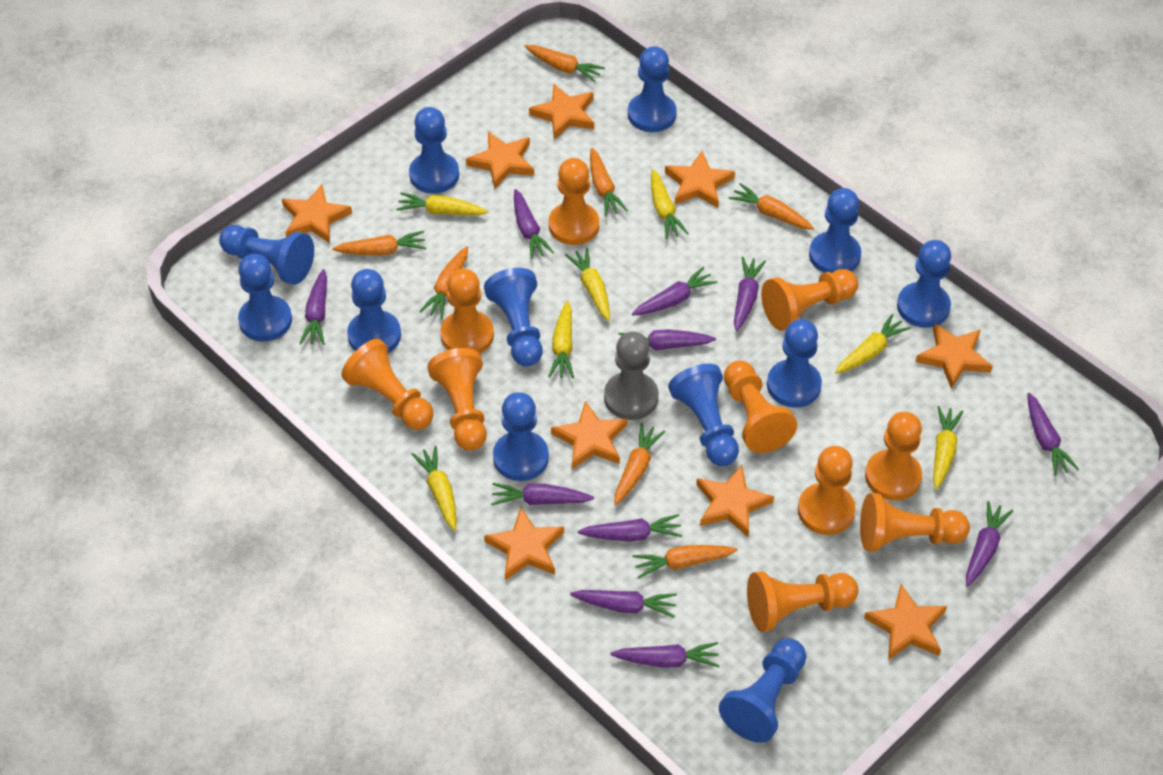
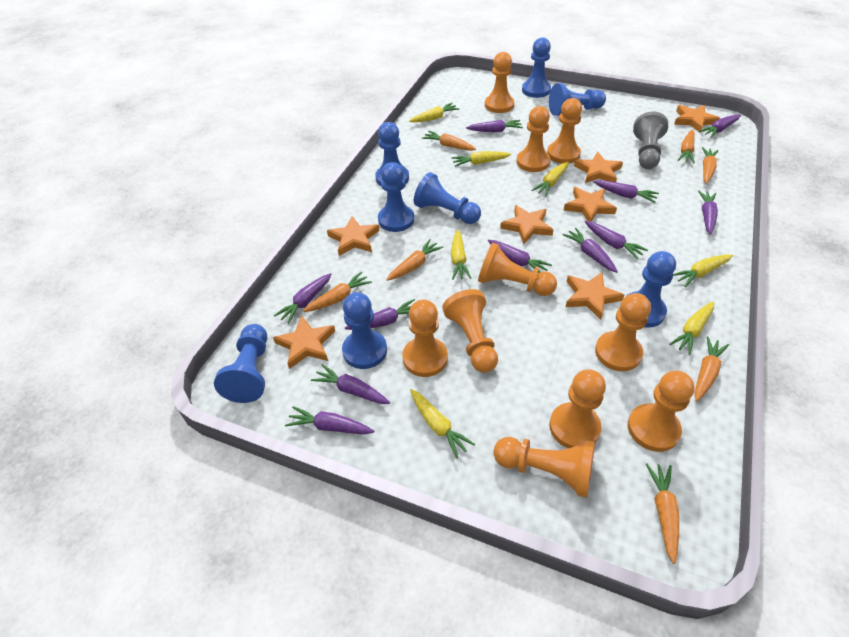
blue pawn: 12 -> 8
orange star: 9 -> 7

